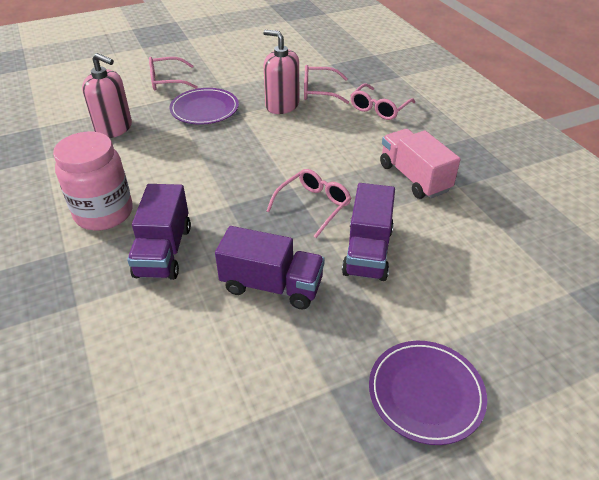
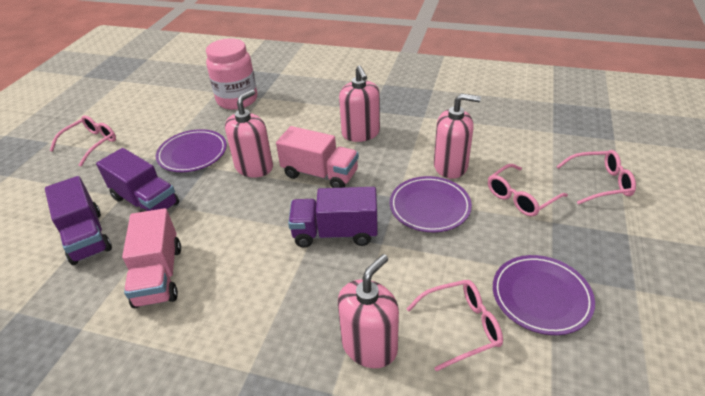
pink soap dispenser: 2 -> 4
pink truck: 1 -> 2
purple plate: 2 -> 3

